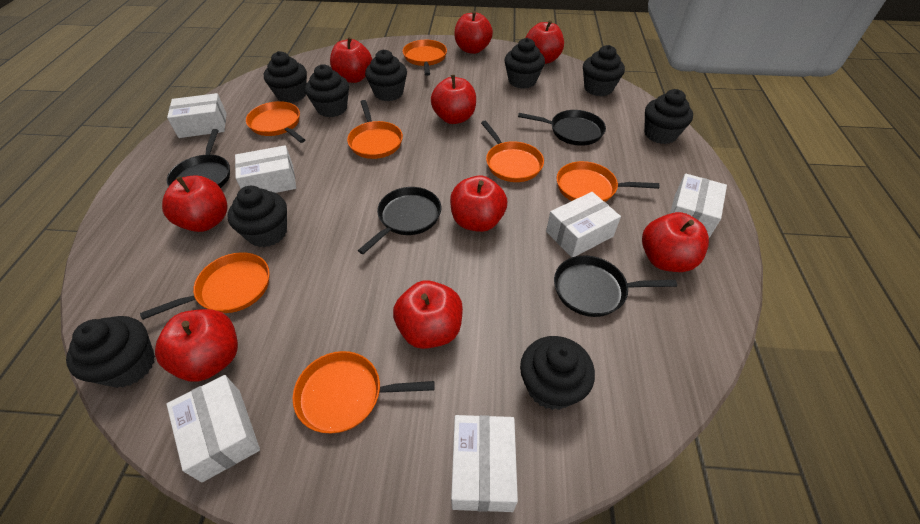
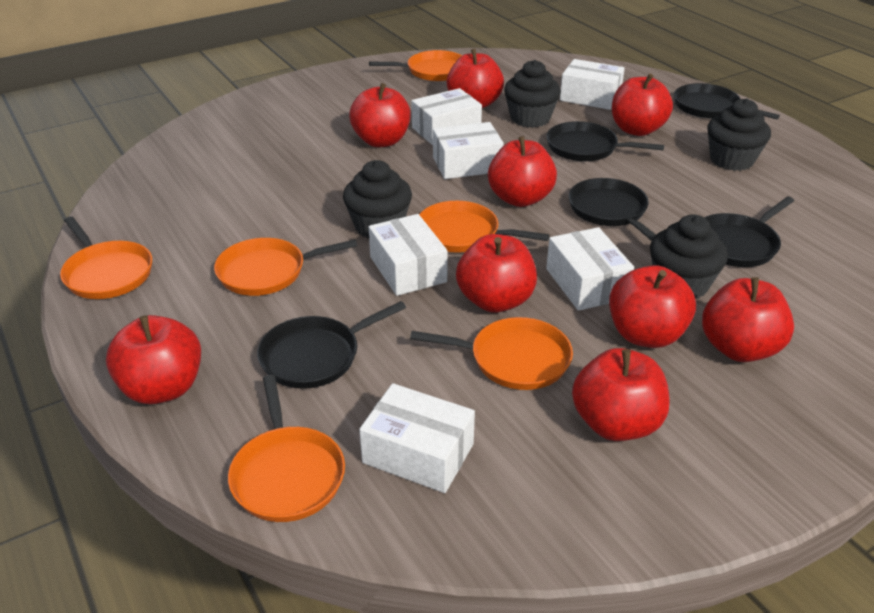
black cupcake: 9 -> 4
black pan: 4 -> 5
orange pan: 7 -> 6

